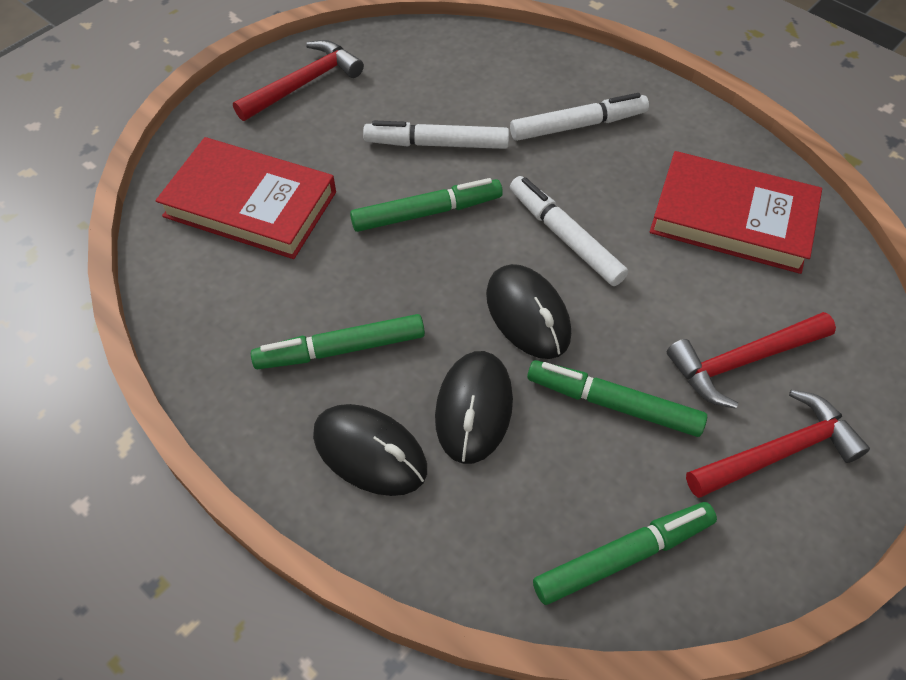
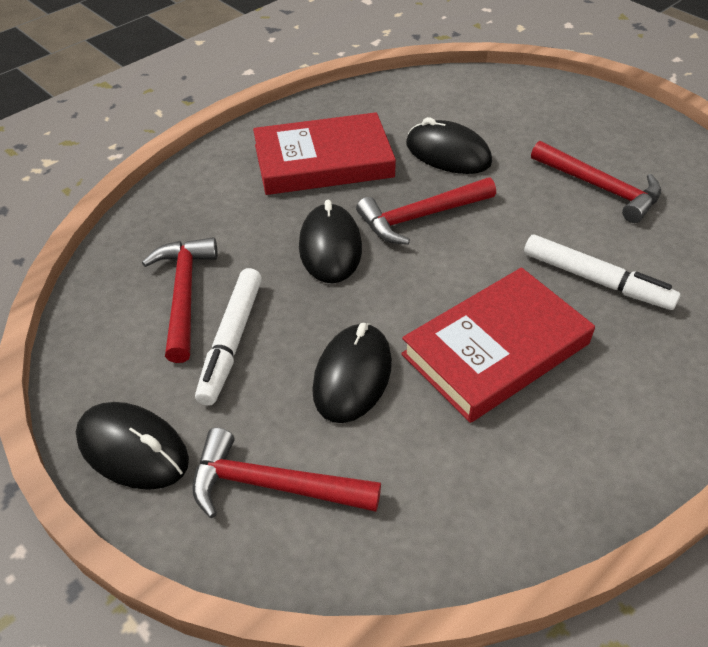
black mouse: 3 -> 4
green marker: 4 -> 0
red hammer: 3 -> 4
white marker: 3 -> 2

